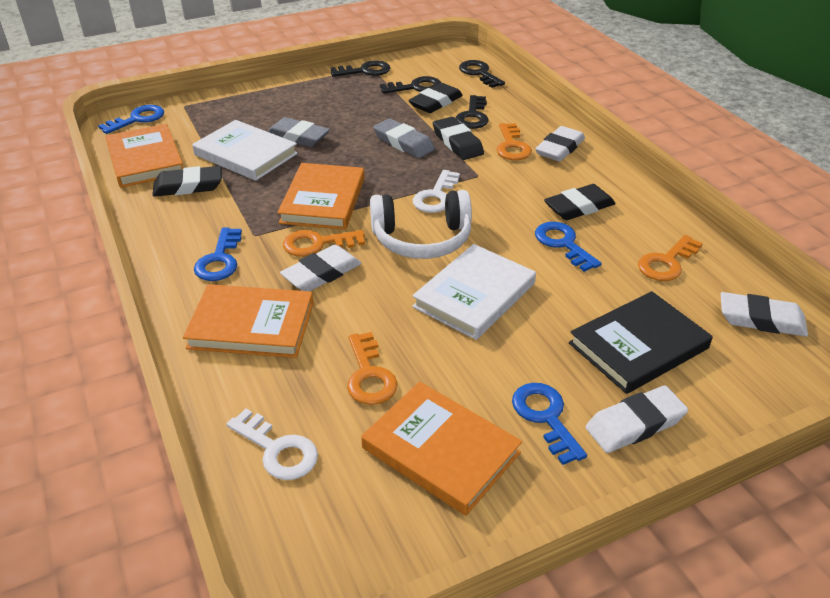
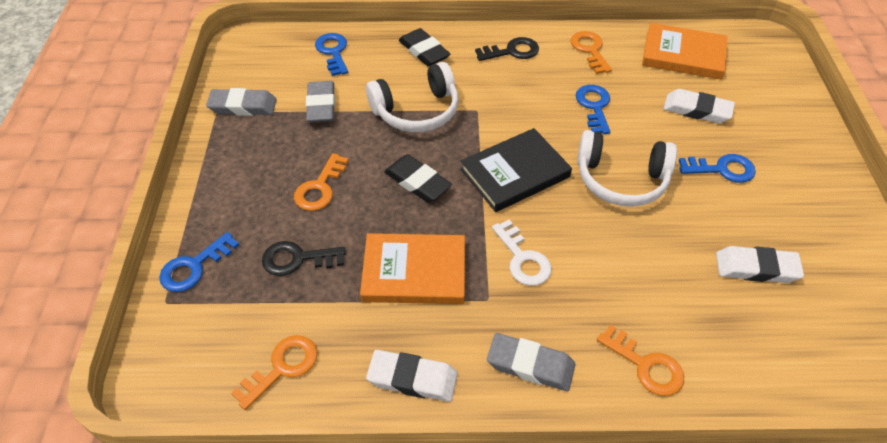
black eraser: 4 -> 2
black key: 4 -> 2
grey eraser: 2 -> 3
orange book: 4 -> 2
white book: 2 -> 0
white eraser: 4 -> 3
white headphones: 1 -> 2
white key: 2 -> 1

